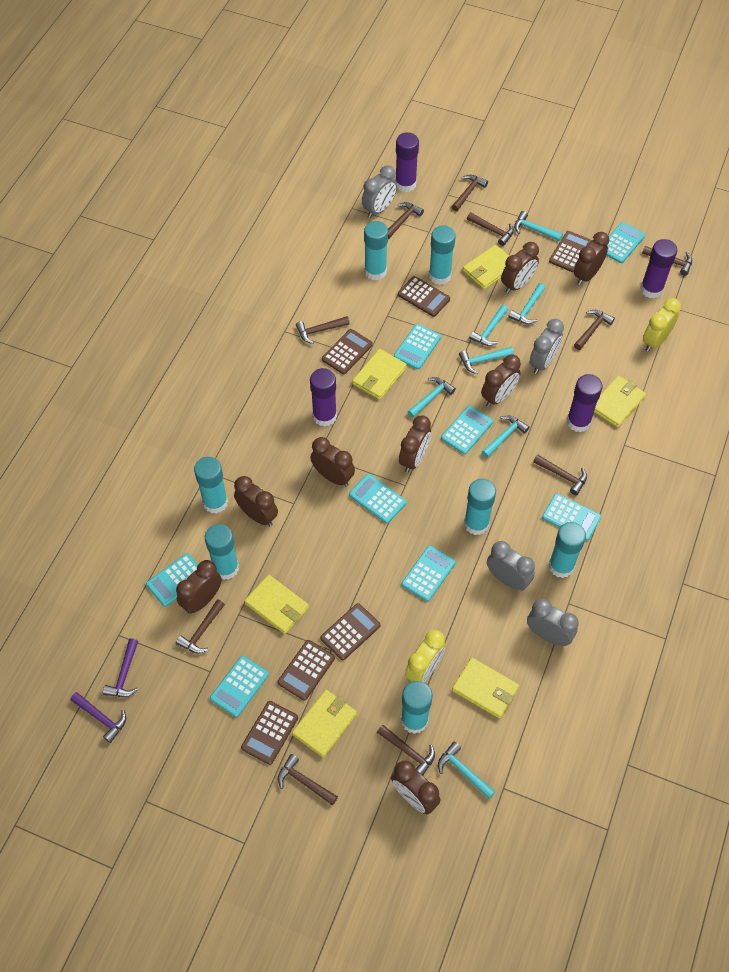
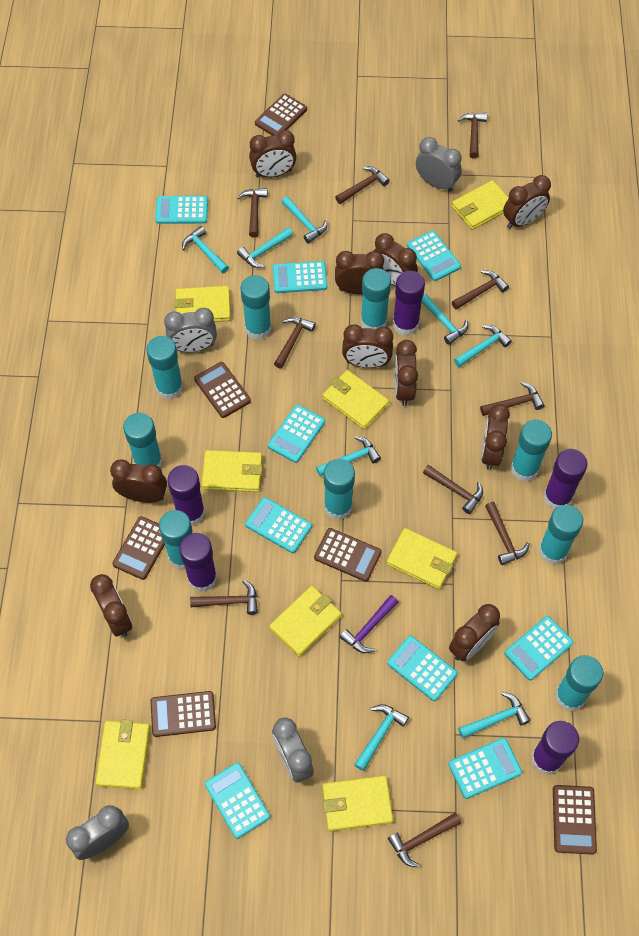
brown clock: 8 -> 10
purple glue stick: 4 -> 5
purple hammer: 2 -> 1
turquoise calculator: 8 -> 9
turquoise glue stick: 7 -> 9
turquoise hammer: 7 -> 8
yellow clock: 2 -> 0
yellow wallet: 6 -> 8

